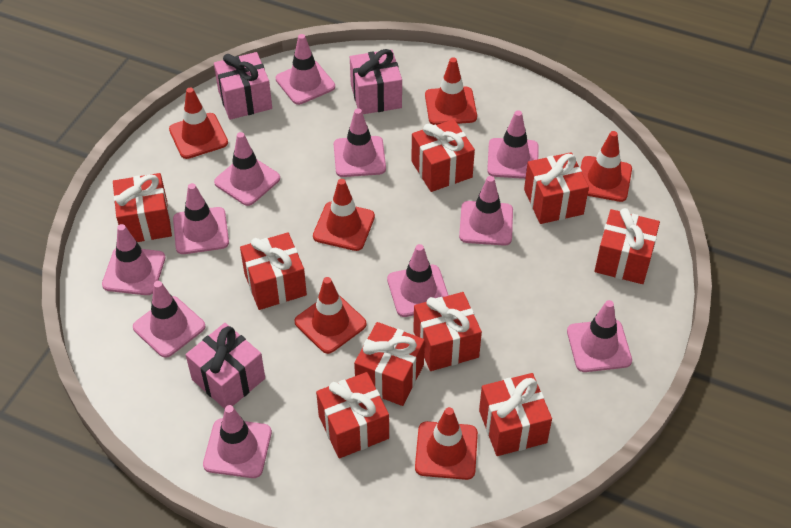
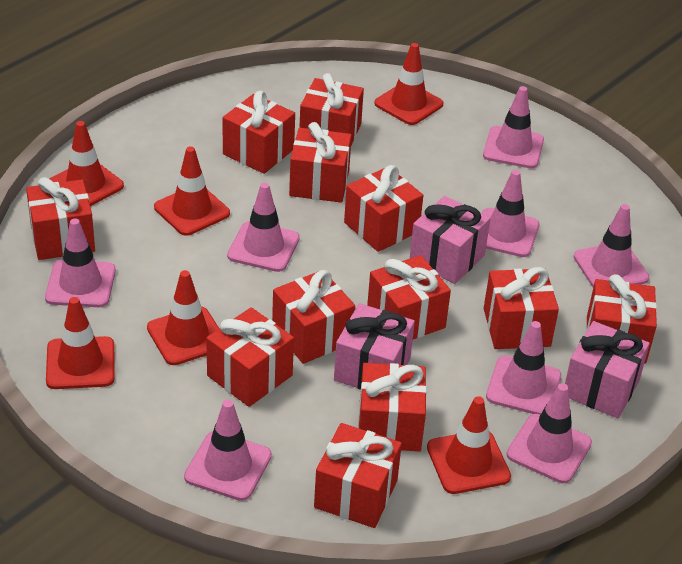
pink traffic cone: 11 -> 8
red gift: 9 -> 12

